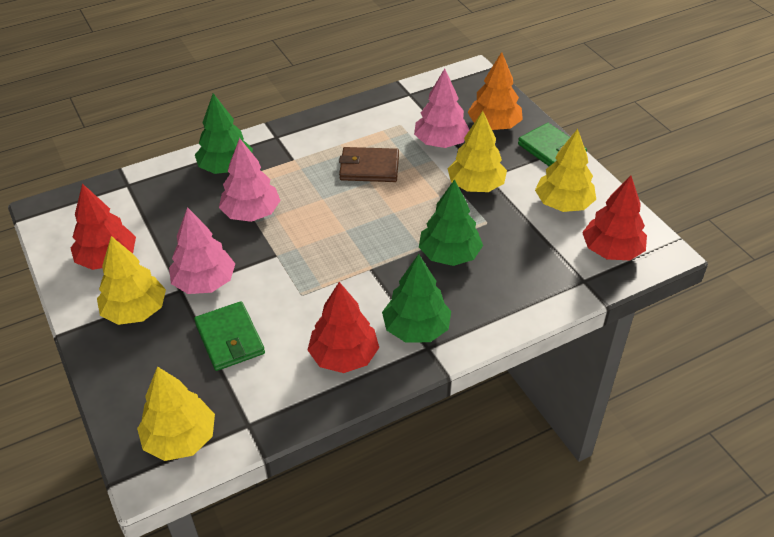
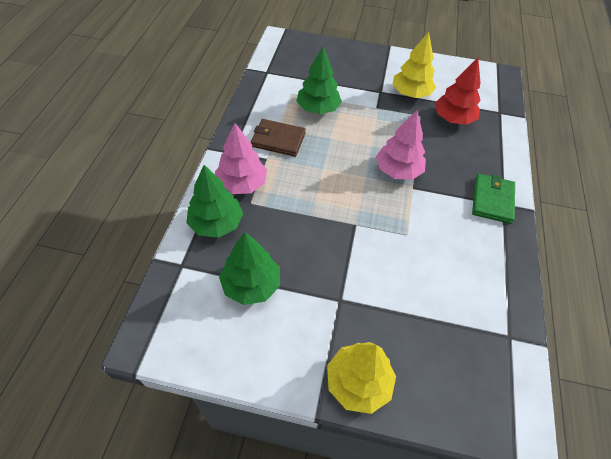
green wallet: 2 -> 1
orange tree: 1 -> 0
pink tree: 3 -> 2
red tree: 3 -> 1
yellow tree: 4 -> 2

